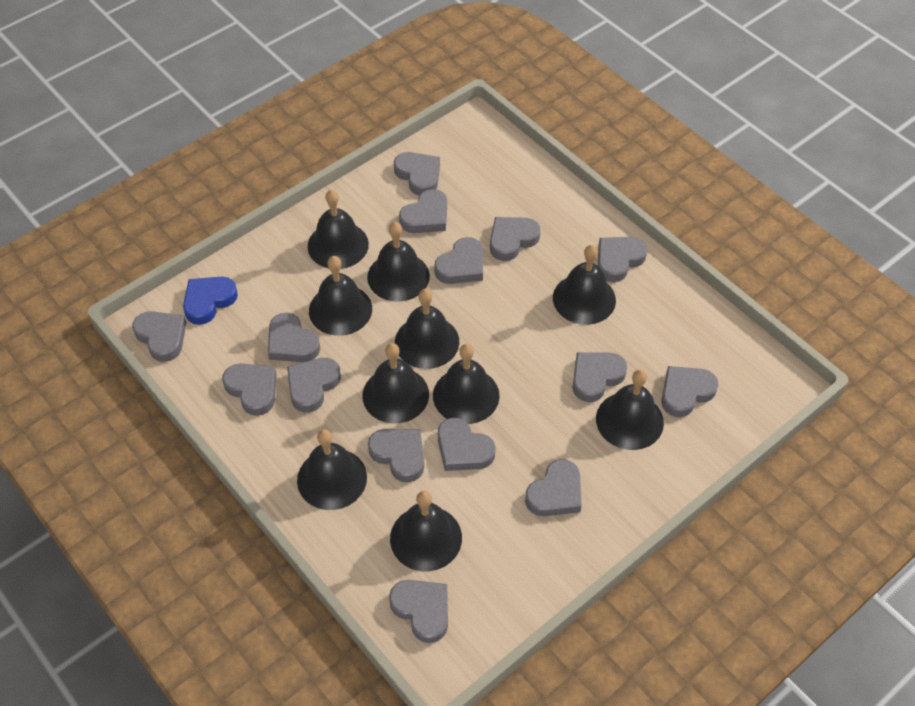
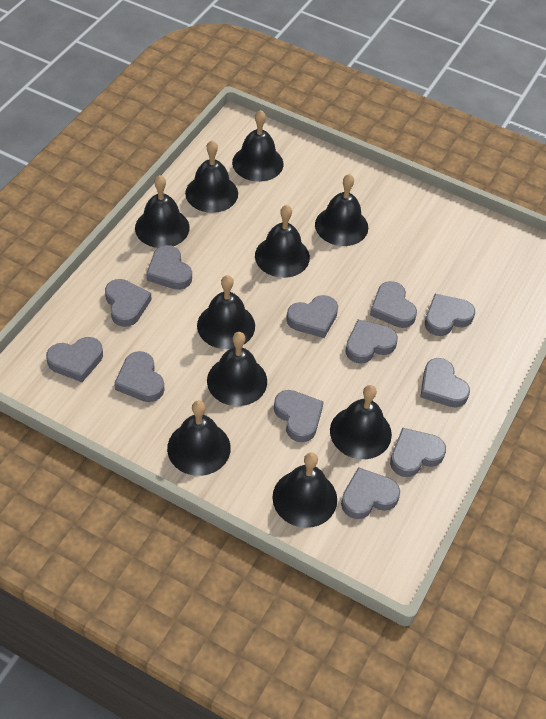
blue heart: 1 -> 0
grey heart: 15 -> 12

